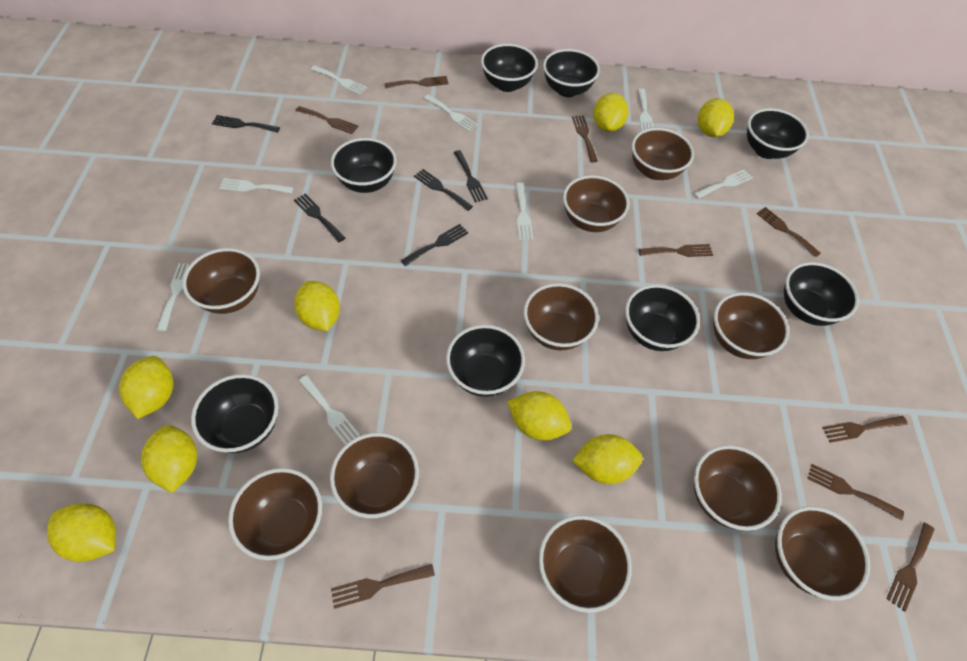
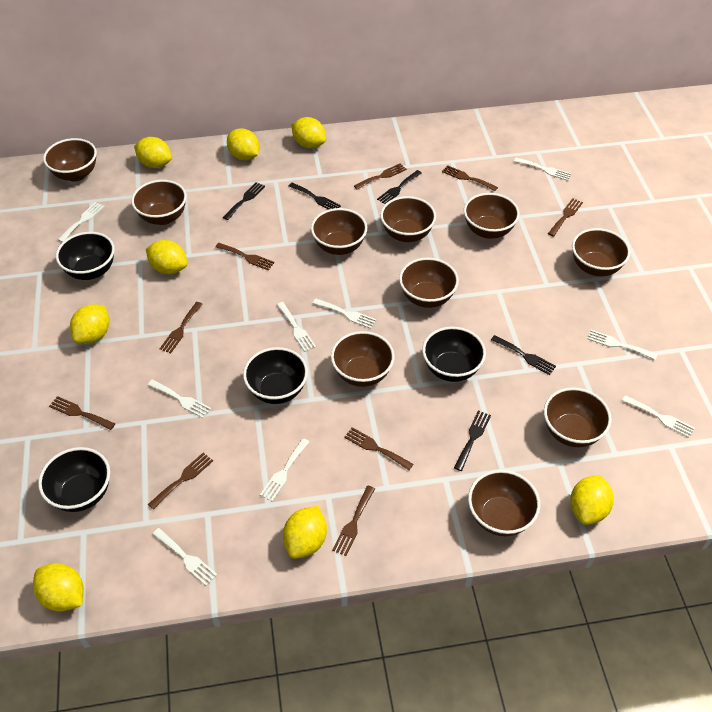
black bowl: 8 -> 4
white fork: 8 -> 9

